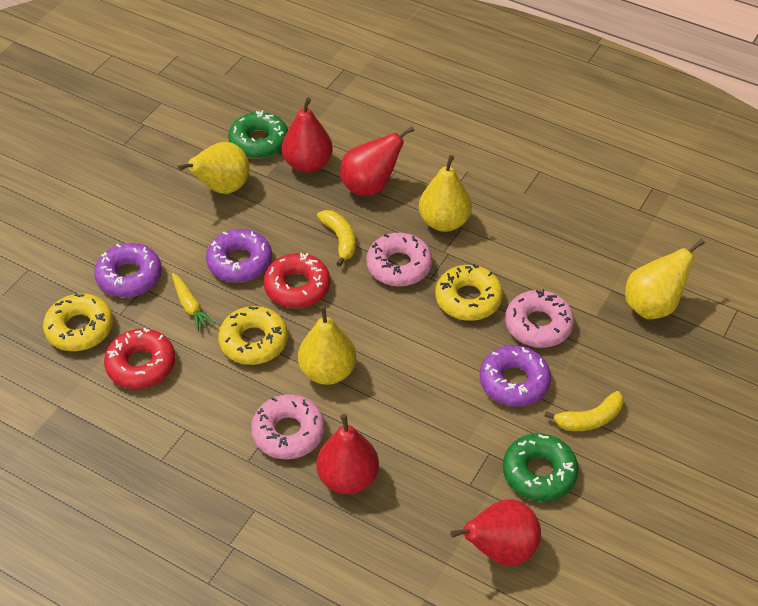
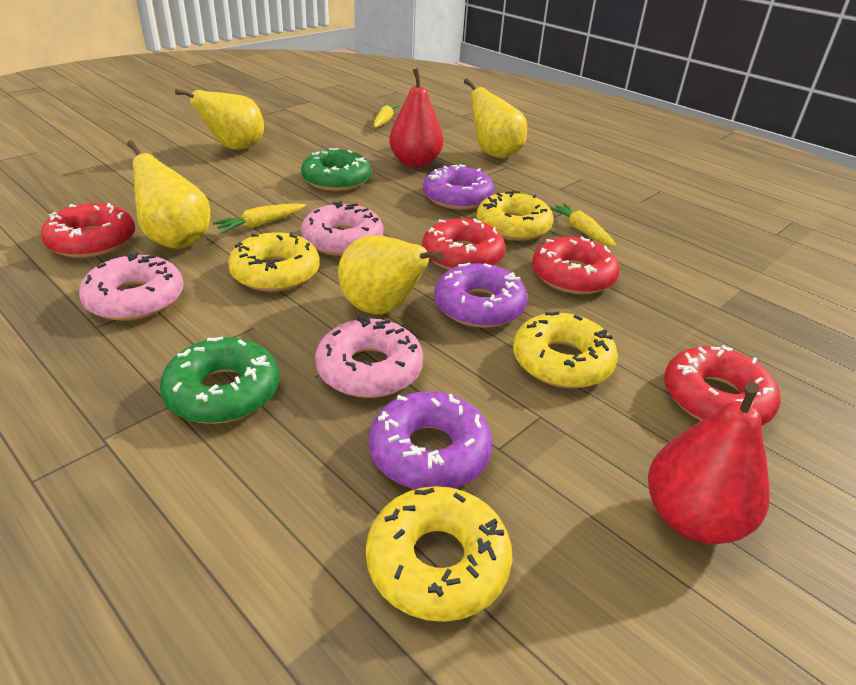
red donut: 2 -> 4
red pear: 4 -> 2
yellow banana: 2 -> 0
yellow carrot: 1 -> 3
yellow donut: 3 -> 4

